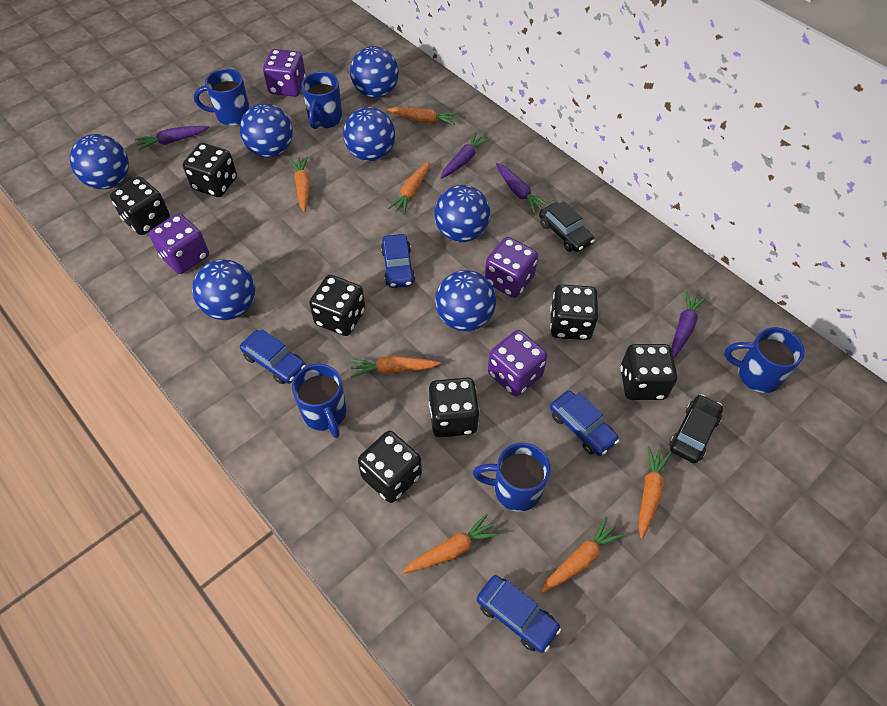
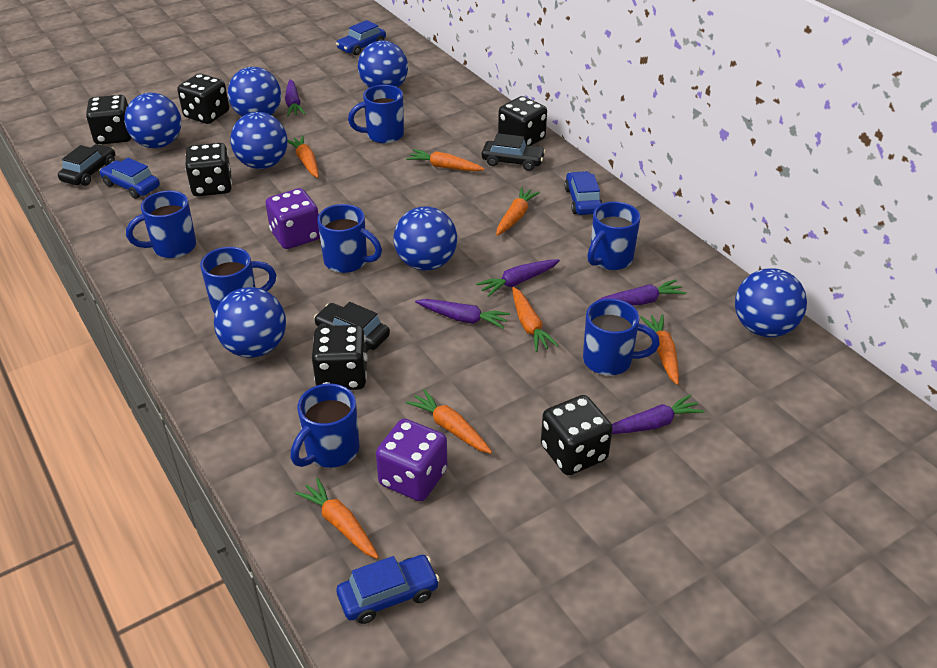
black car: 2 -> 3
black dice: 7 -> 6
blue mug: 5 -> 7
purple carrot: 4 -> 5
purple dice: 4 -> 2

